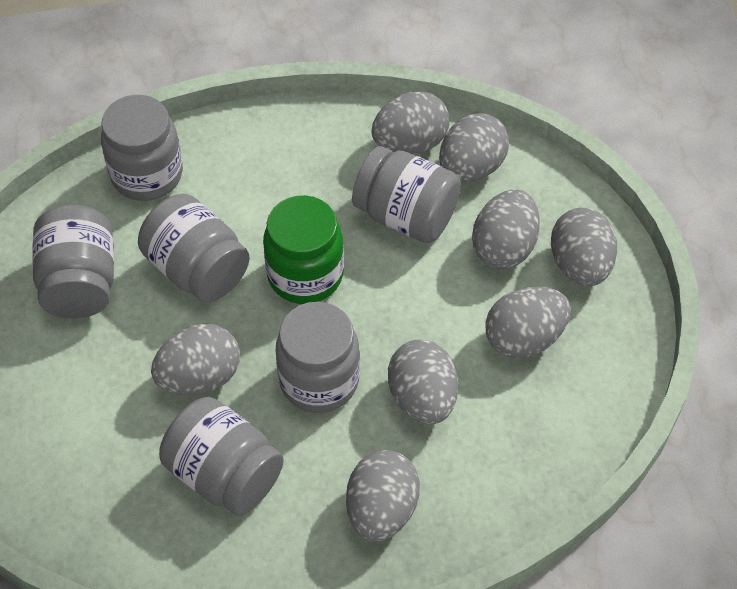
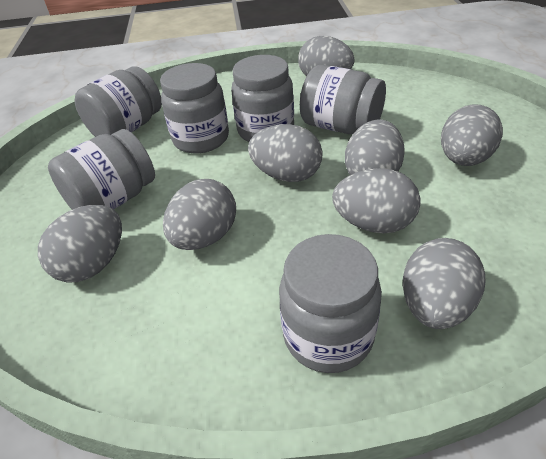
green jar: 1 -> 0

